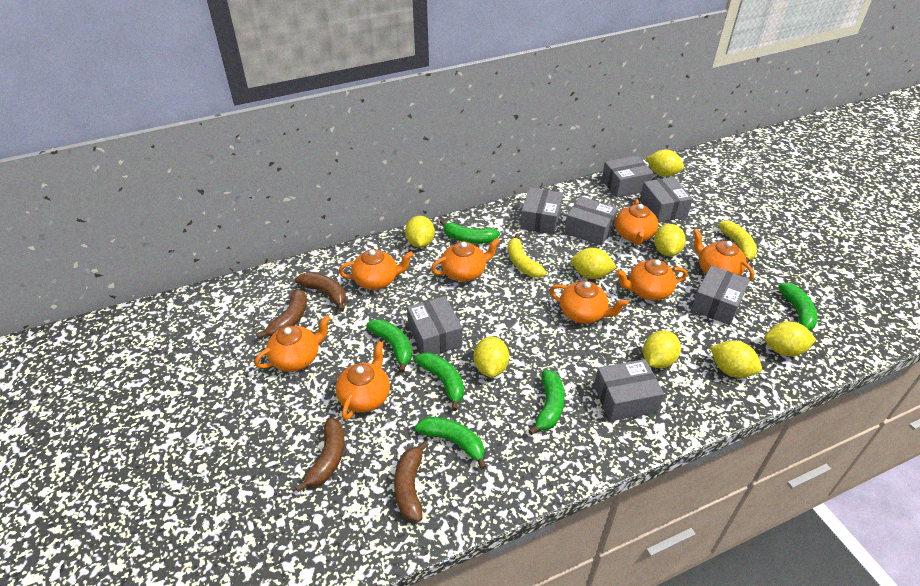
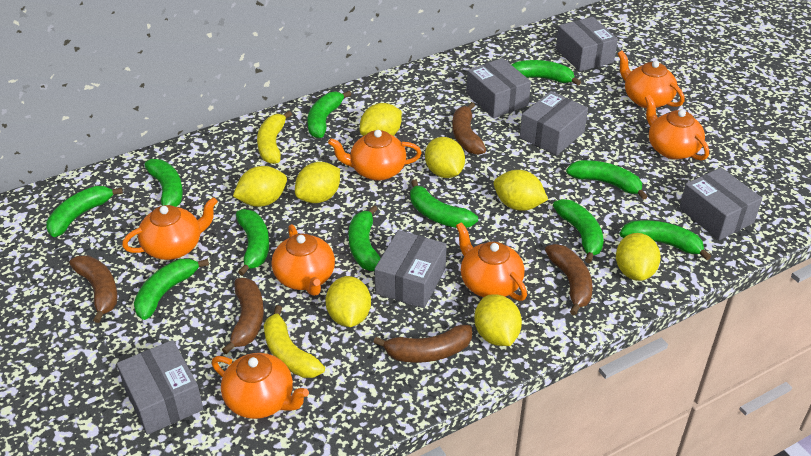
brown banana: 4 -> 5
green banana: 6 -> 11
grey box: 7 -> 6
orange teapot: 8 -> 7

